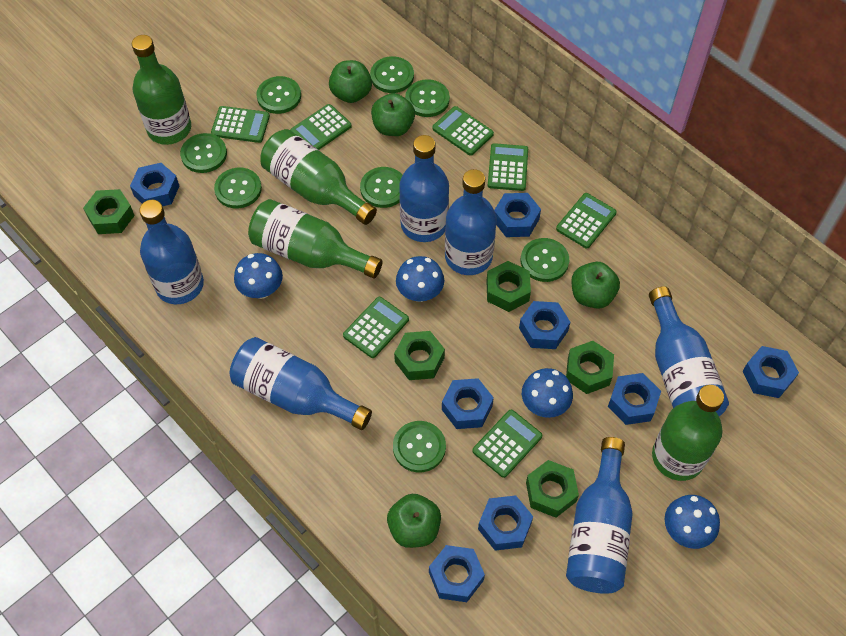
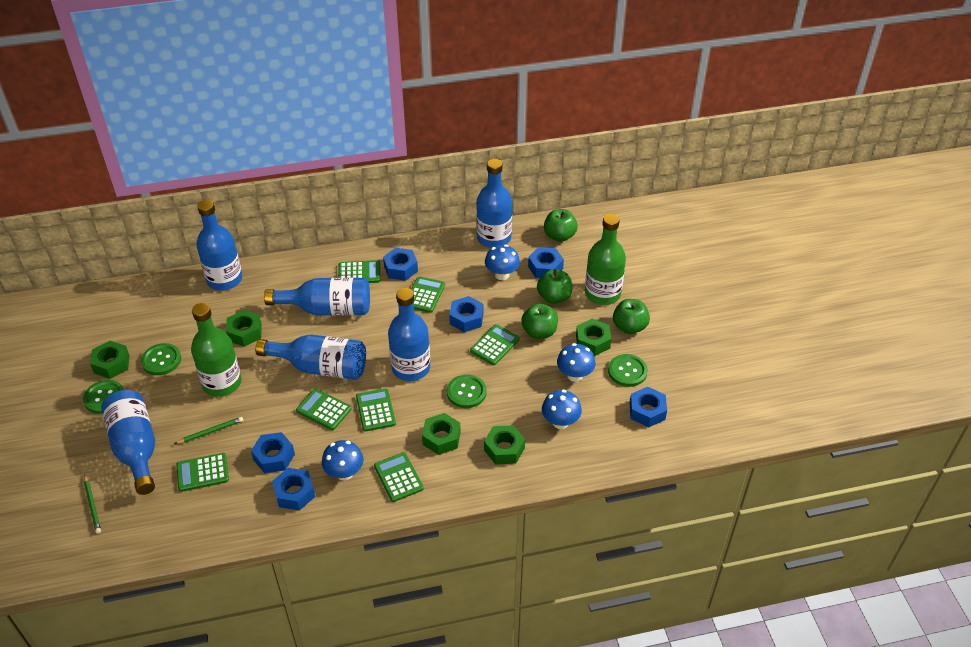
blue nut: 8 -> 6
green bottle: 4 -> 2
green button: 8 -> 4
green pencil: 0 -> 2

